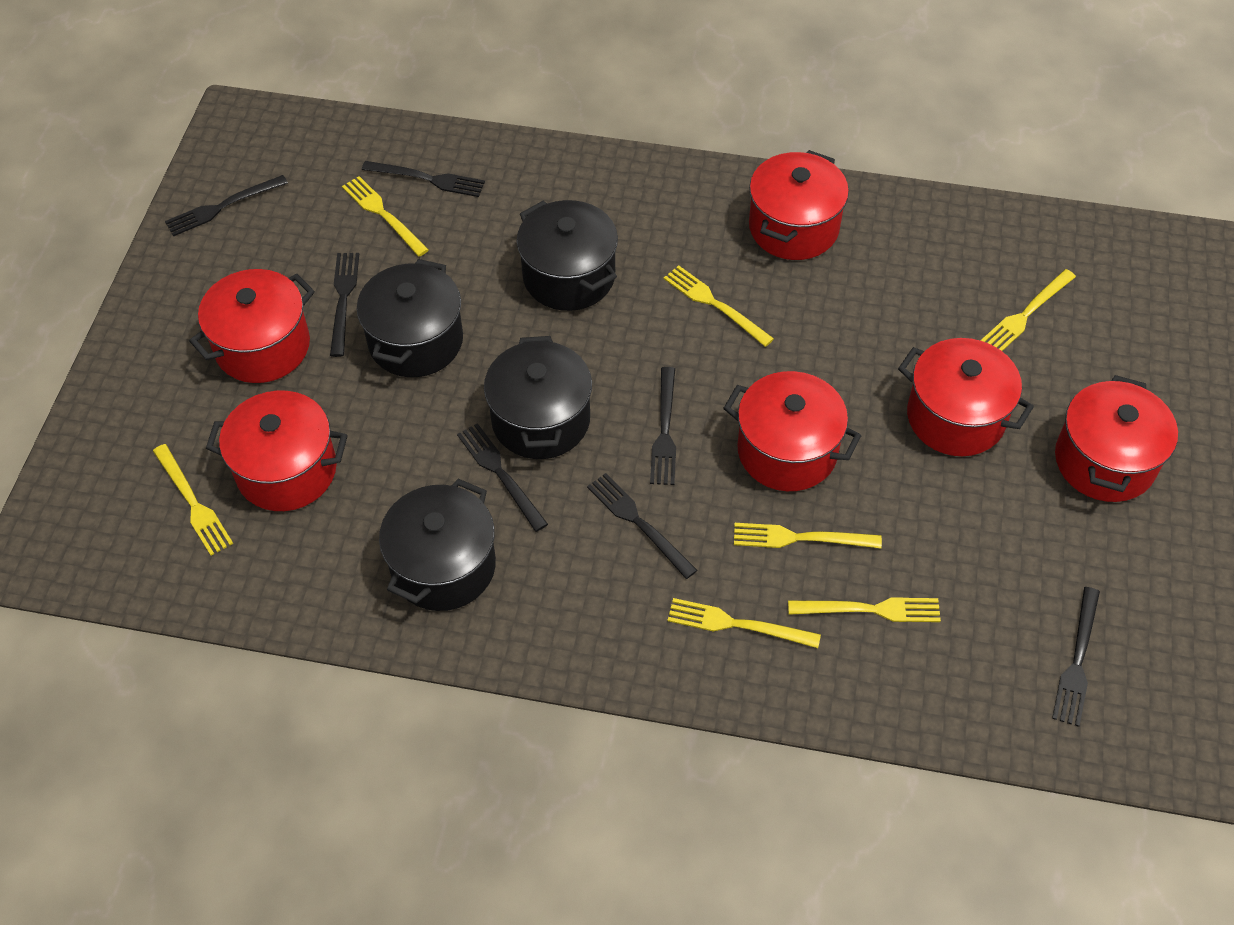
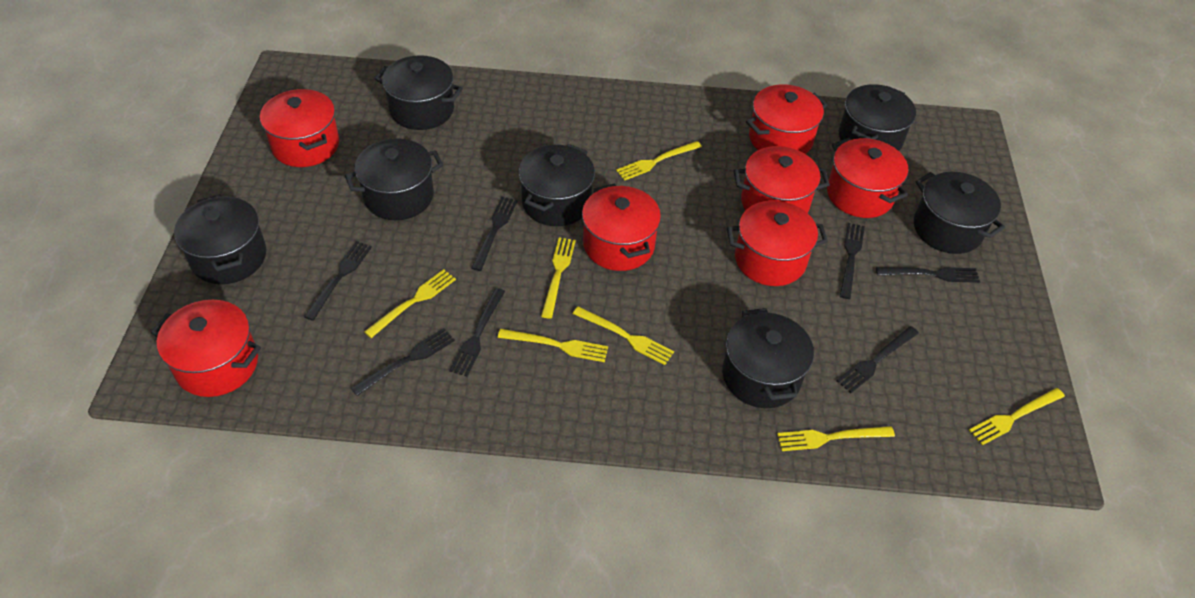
black pot: 4 -> 7
red pot: 6 -> 7

